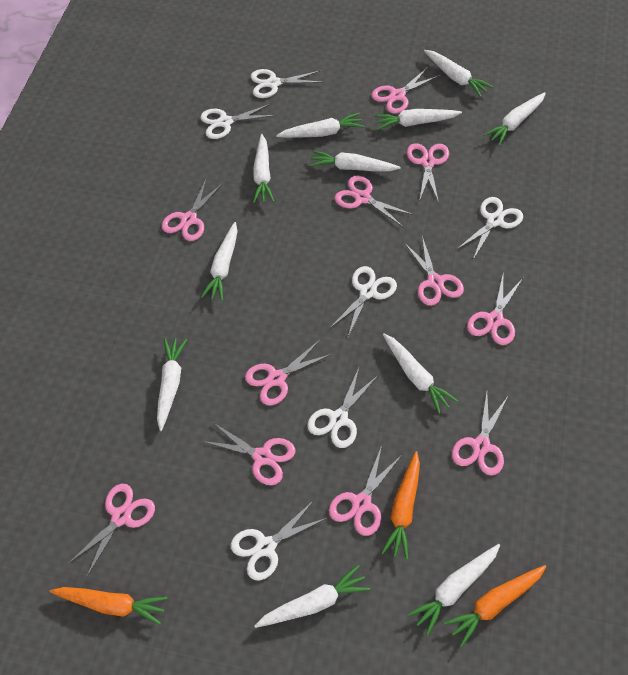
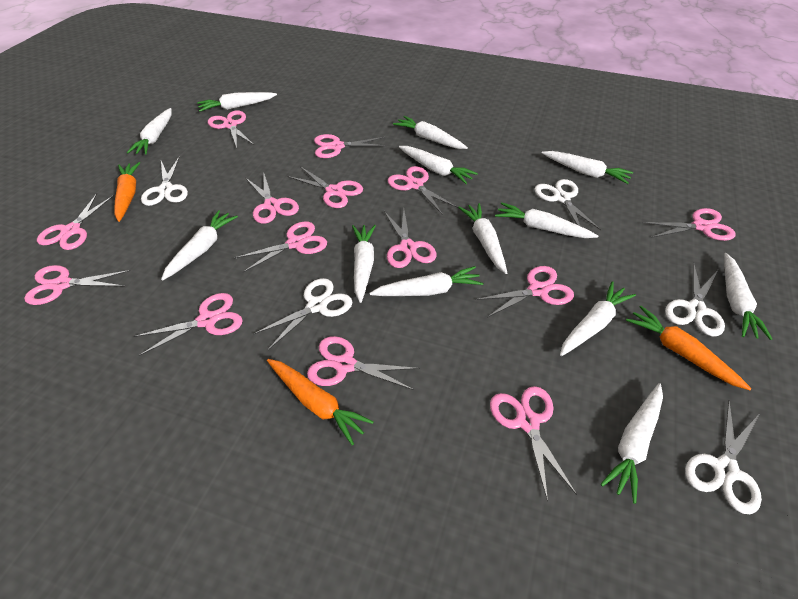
pink scissors: 11 -> 14
white carrot: 11 -> 13
white scissors: 6 -> 5

